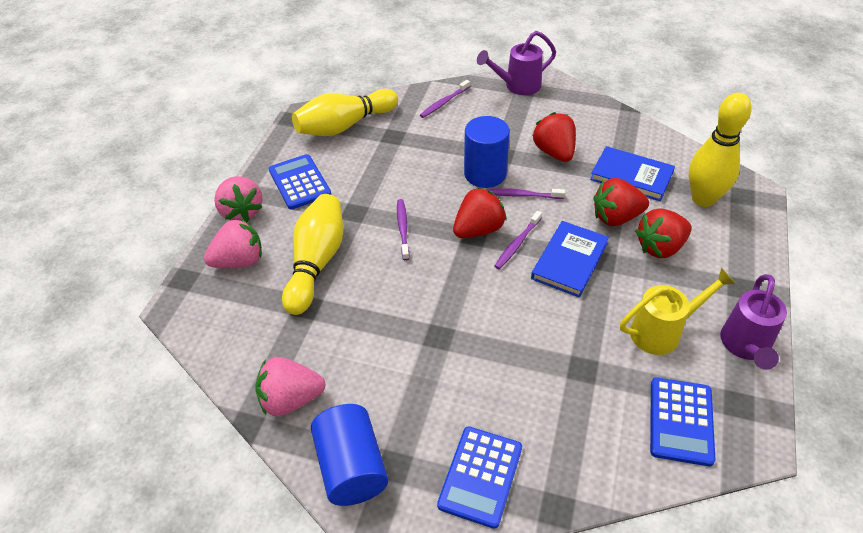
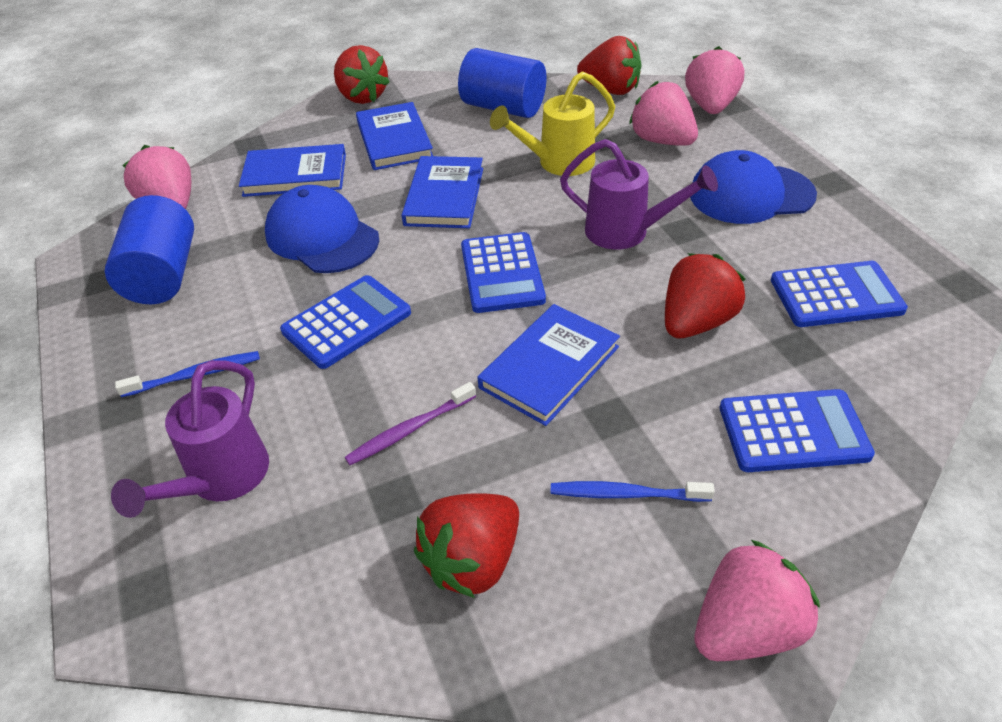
blue book: 2 -> 4
blue calculator: 3 -> 4
blue cap: 0 -> 2
blue toothbrush: 0 -> 2
pink strawberry: 3 -> 4
purple toothbrush: 4 -> 1
yellow bowling pin: 3 -> 0

